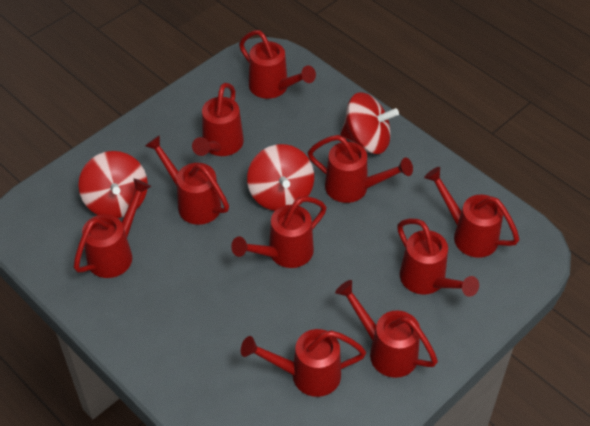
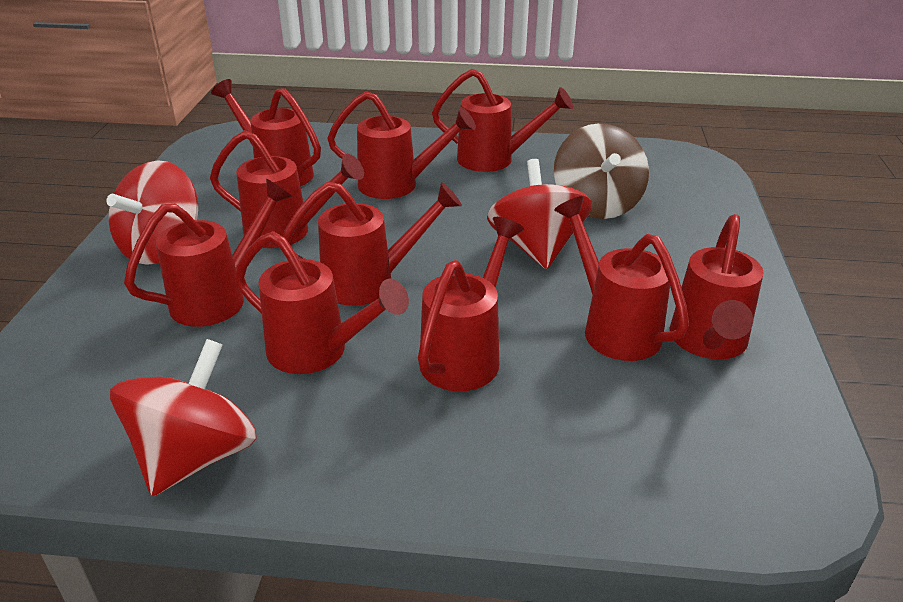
brown spinning top: 0 -> 1

